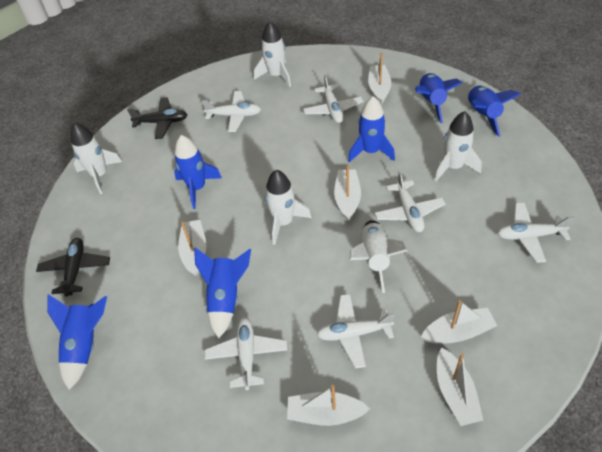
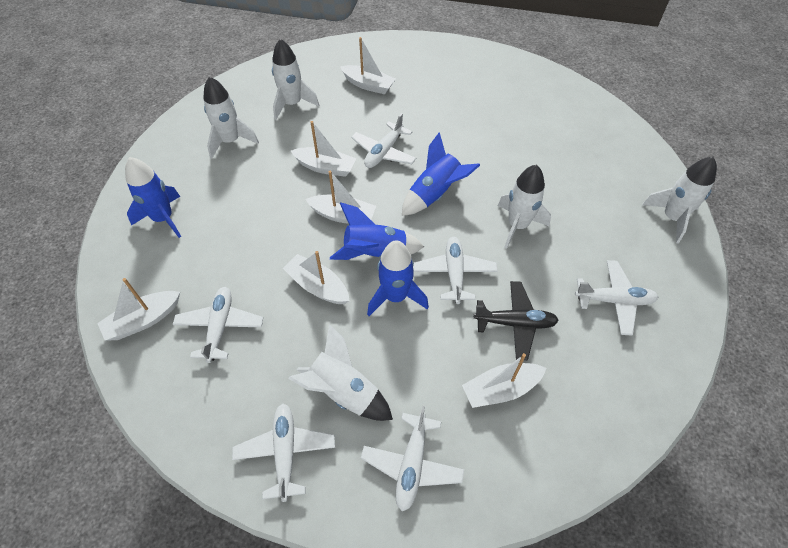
black plane: 2 -> 1
blue rocket: 6 -> 4

